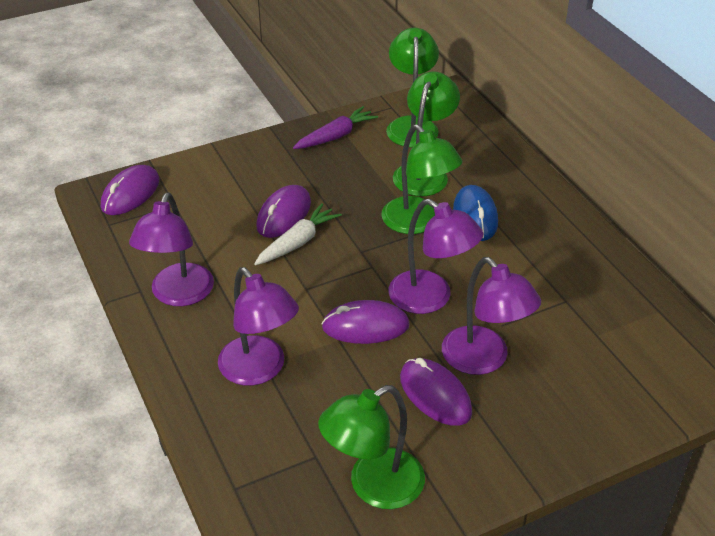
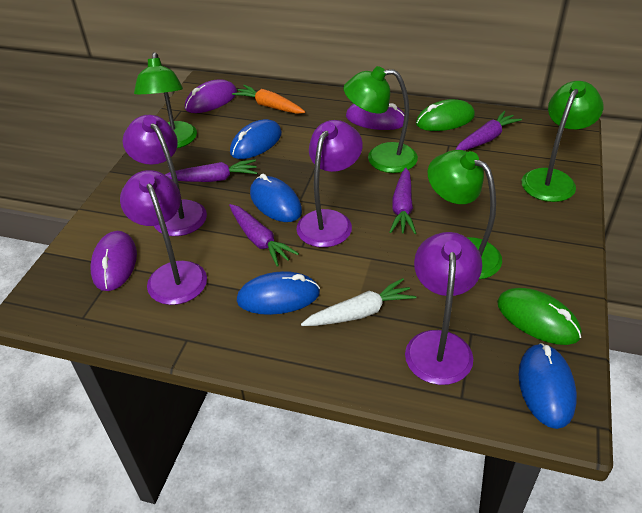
blue mouse: 1 -> 4
green mouse: 0 -> 2
orange carrot: 0 -> 1
purple carrot: 1 -> 4
purple mouse: 4 -> 3

